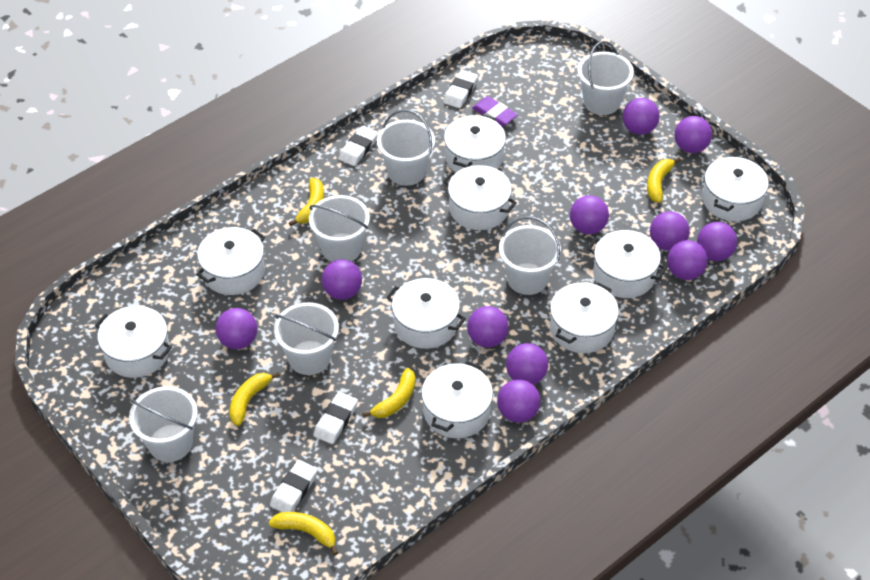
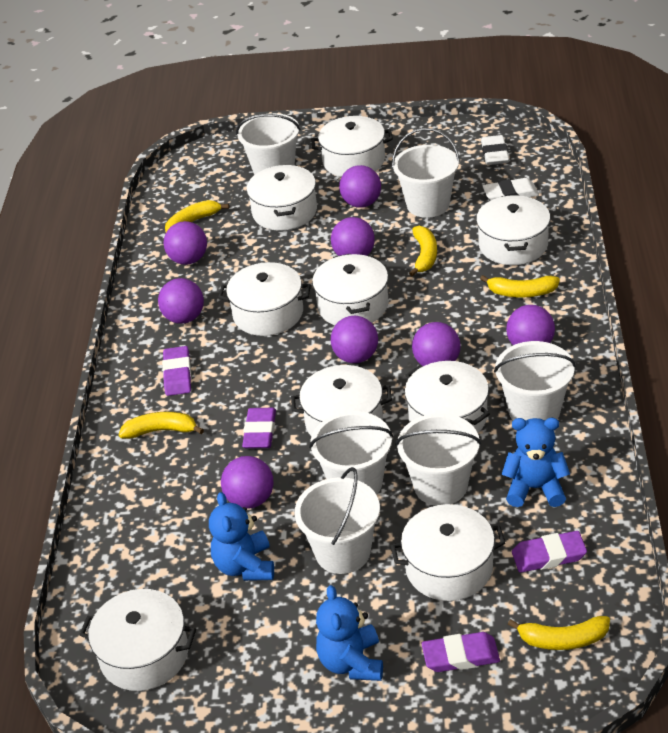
blue teddy bear: 0 -> 3
purple ball: 11 -> 8
purple eraser: 1 -> 4
white eraser: 4 -> 2

